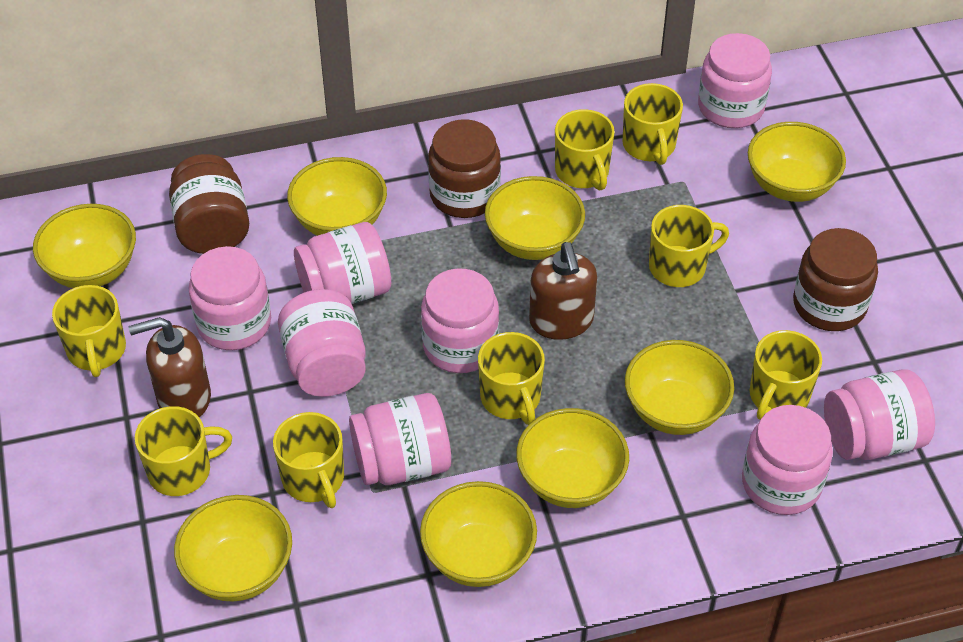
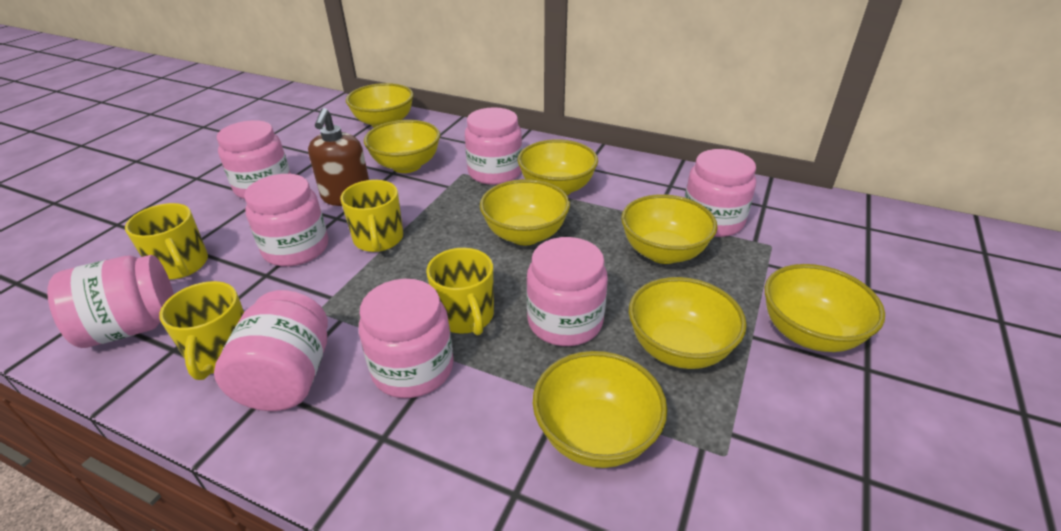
brown jar: 3 -> 0
brown soap dispenser: 2 -> 1
yellow mug: 8 -> 4

